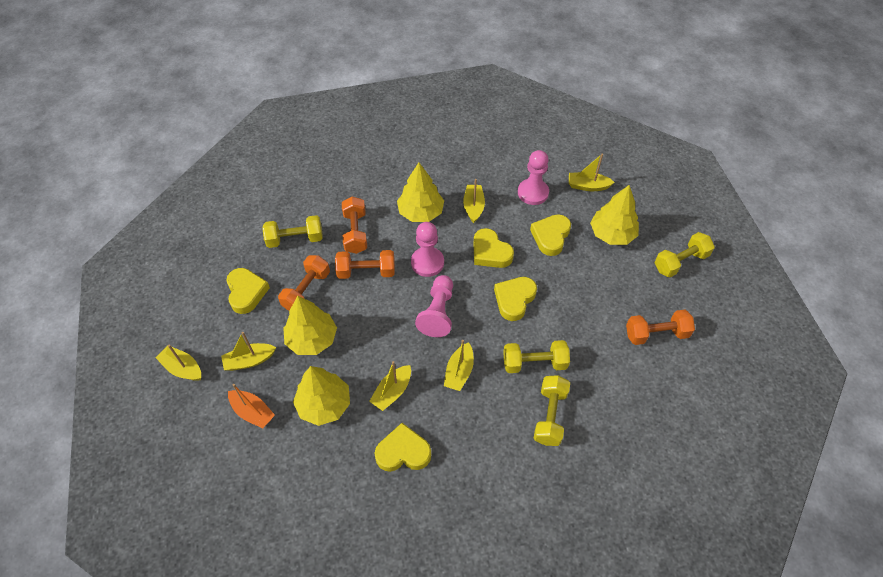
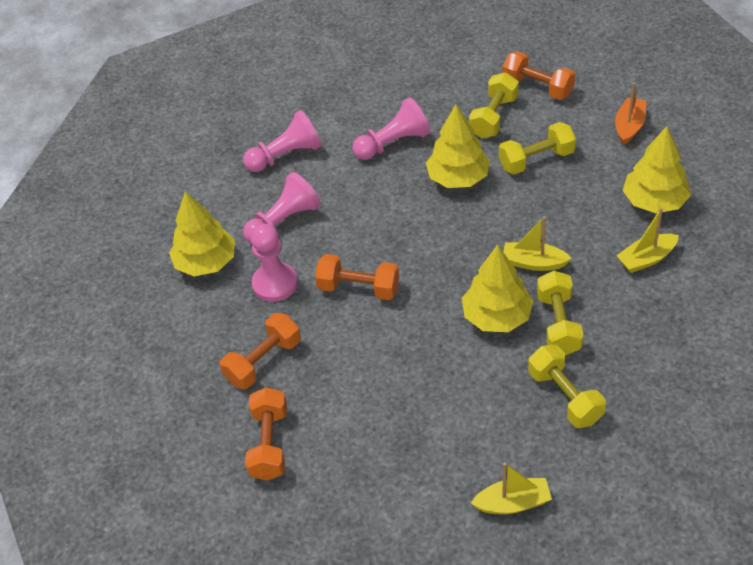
pink pawn: 3 -> 4
yellow boat: 6 -> 3
yellow heart: 5 -> 0

